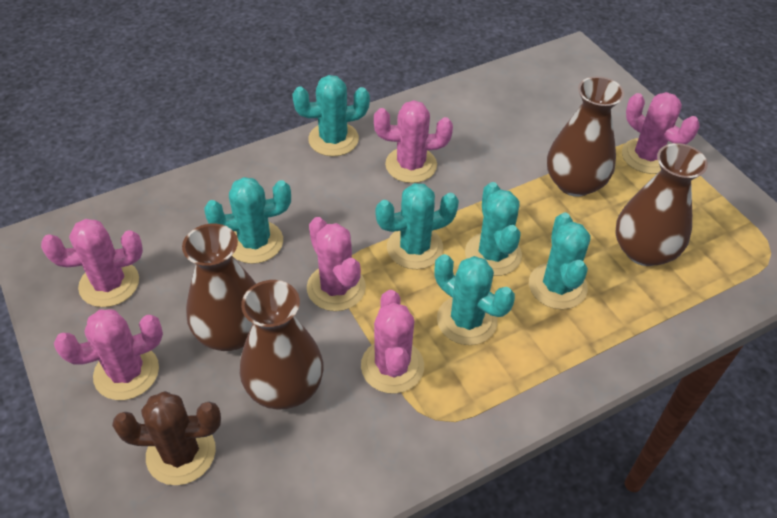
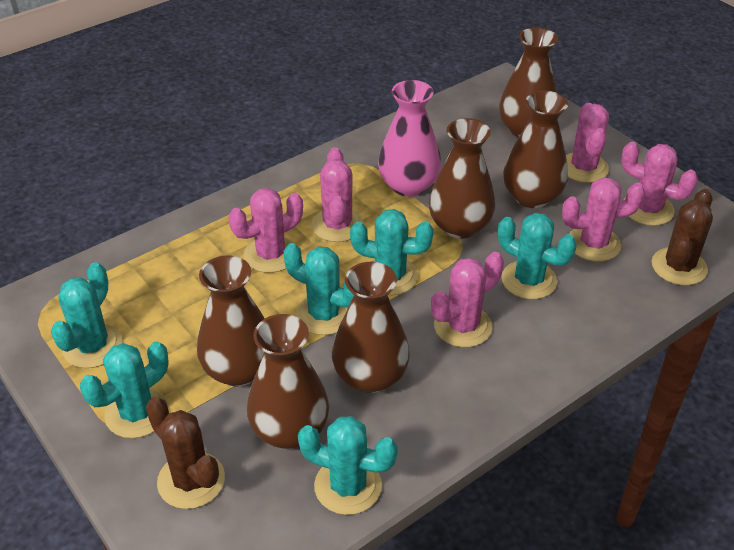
brown cactus: 1 -> 2
brown vase: 4 -> 6
pink vase: 0 -> 1

